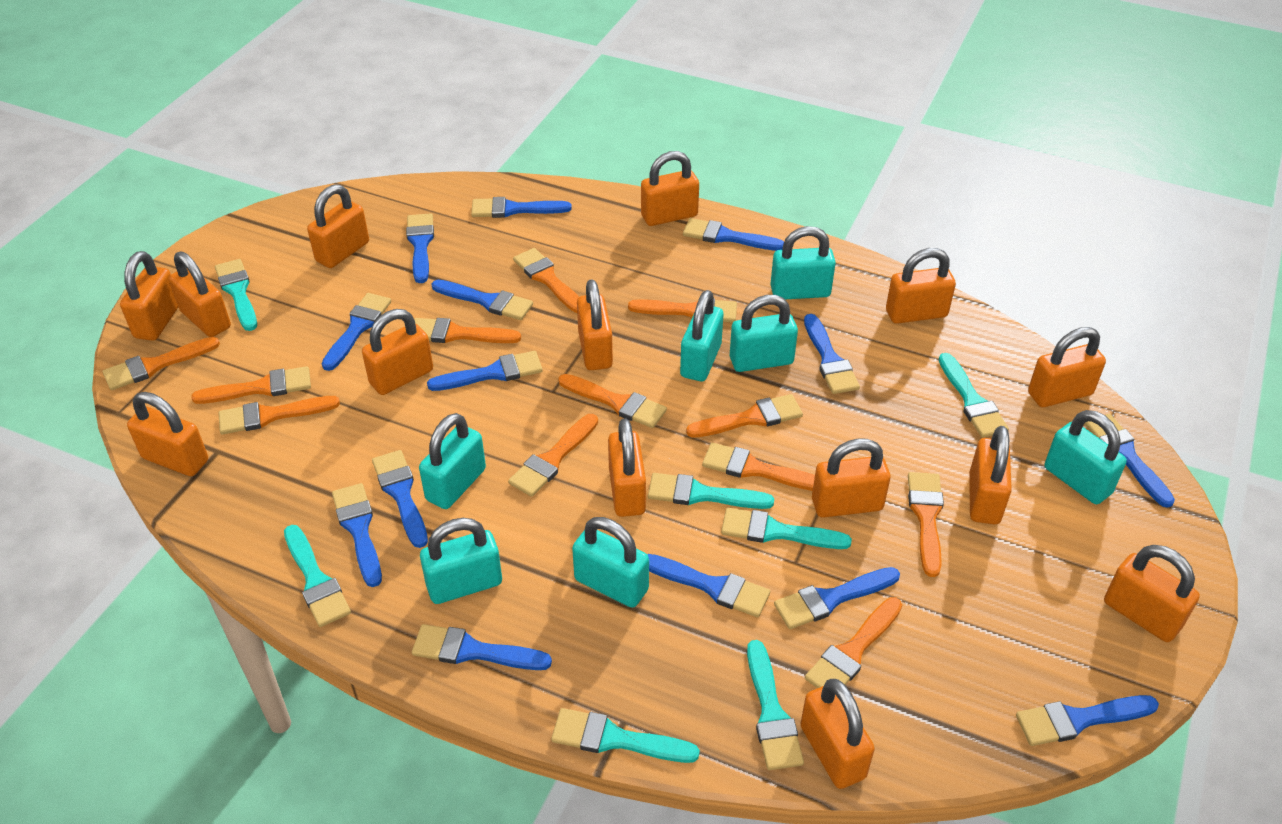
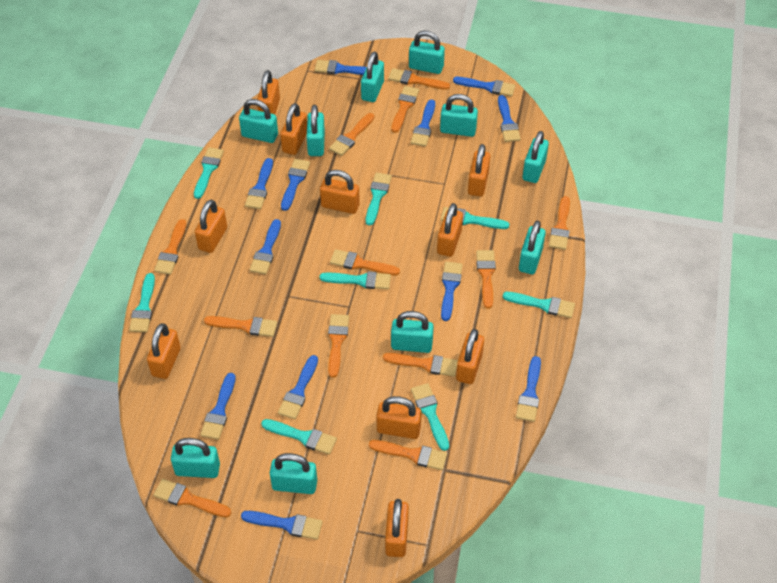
blue brush: 14 -> 12
orange padlock: 14 -> 10
turquoise brush: 7 -> 8
turquoise padlock: 7 -> 10

